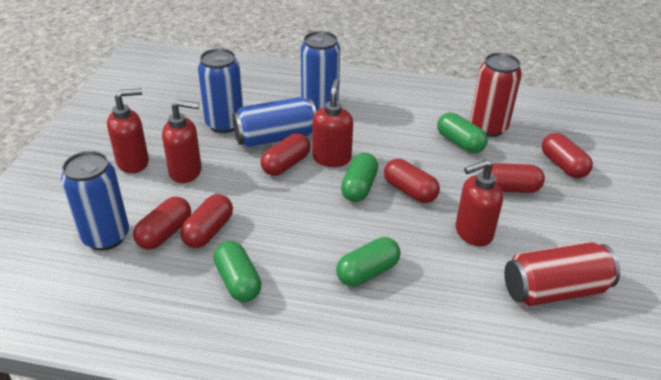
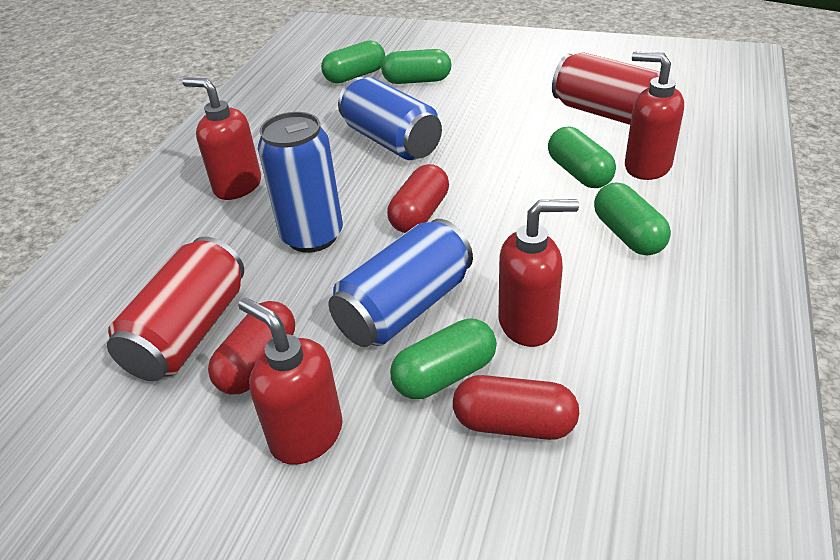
blue can: 4 -> 3
green capsule: 4 -> 5
red capsule: 6 -> 3

